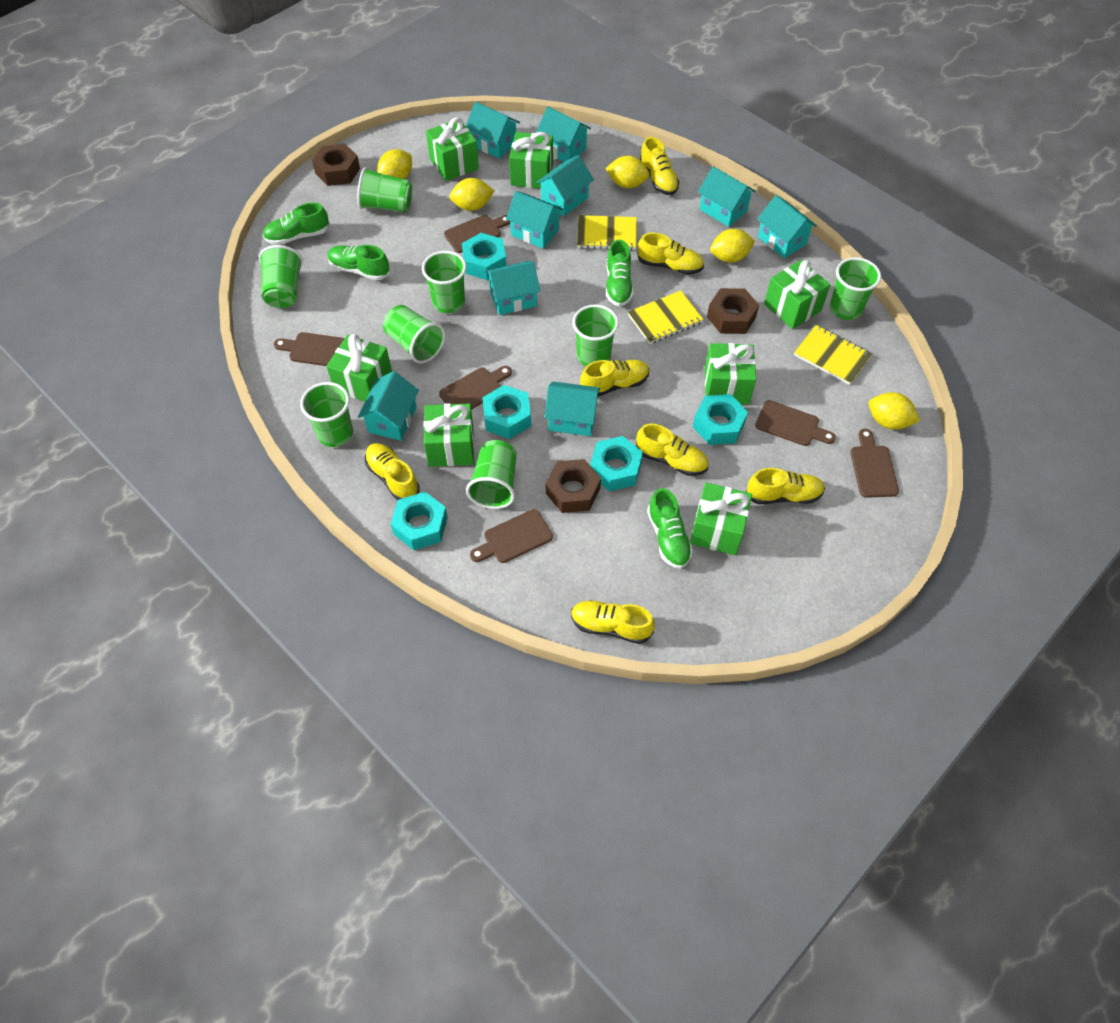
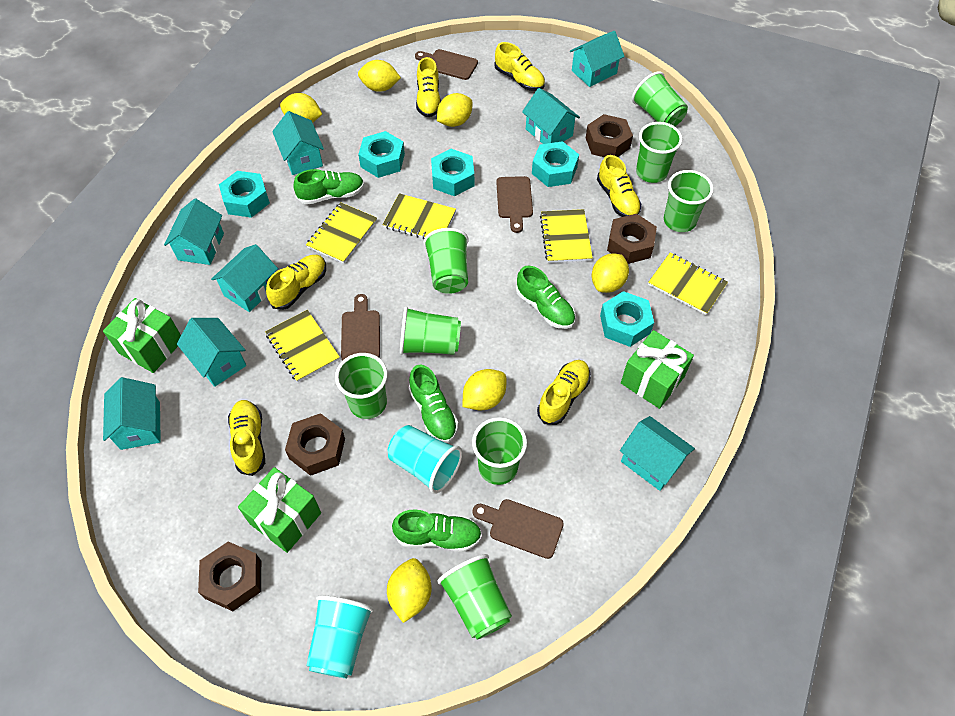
brown cutting board: 6 -> 4
brown nut: 3 -> 4
green gift: 7 -> 3
turquoise cup: 0 -> 2
turquoise house: 9 -> 8
yellow lemon: 5 -> 6
yellow notebook: 3 -> 5
yellow shoe: 7 -> 6

